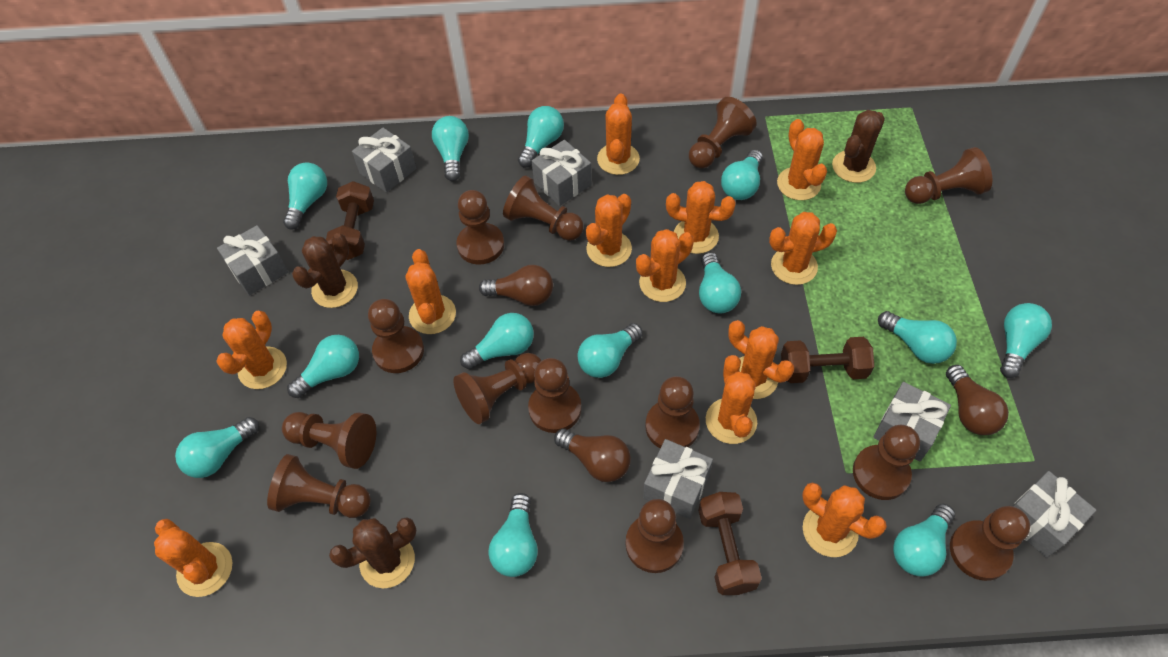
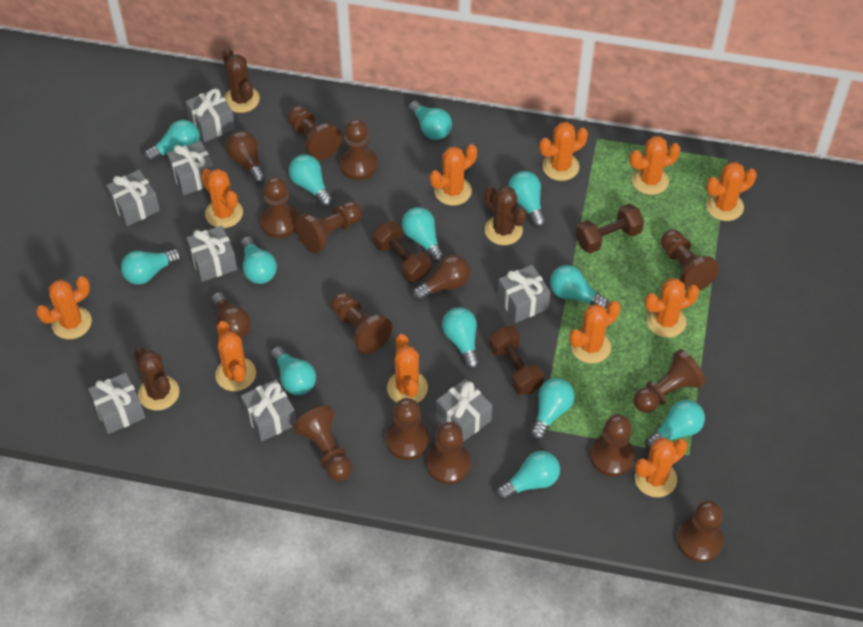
brown pawn: 13 -> 12
grey gift: 6 -> 8
orange cactus: 12 -> 11

